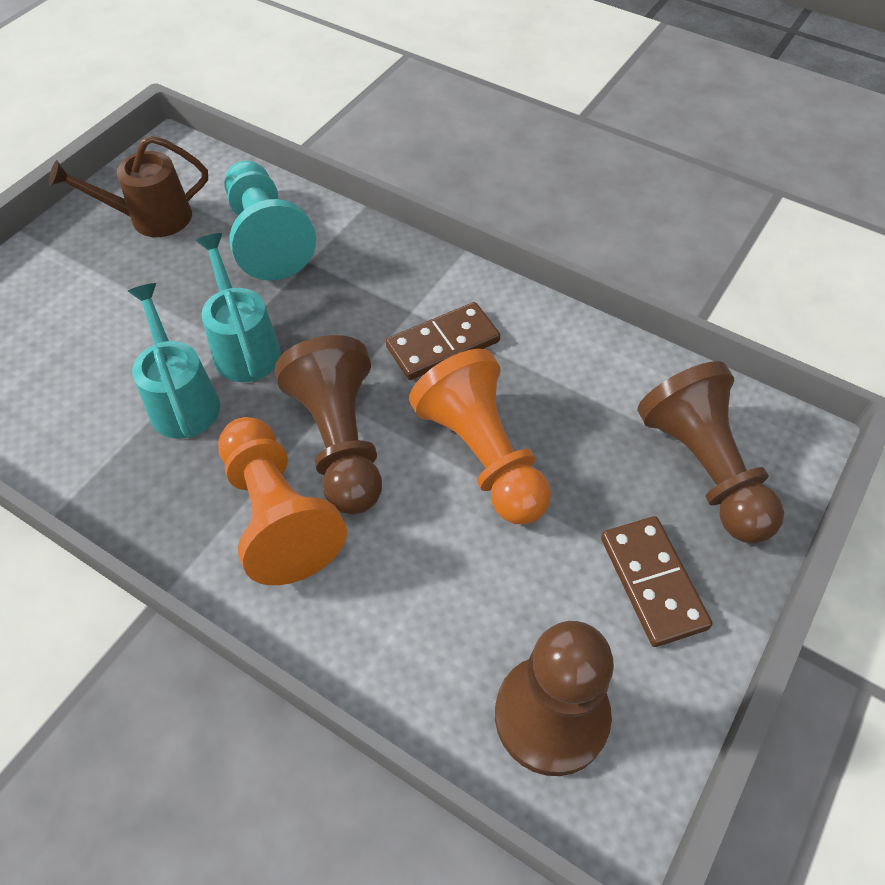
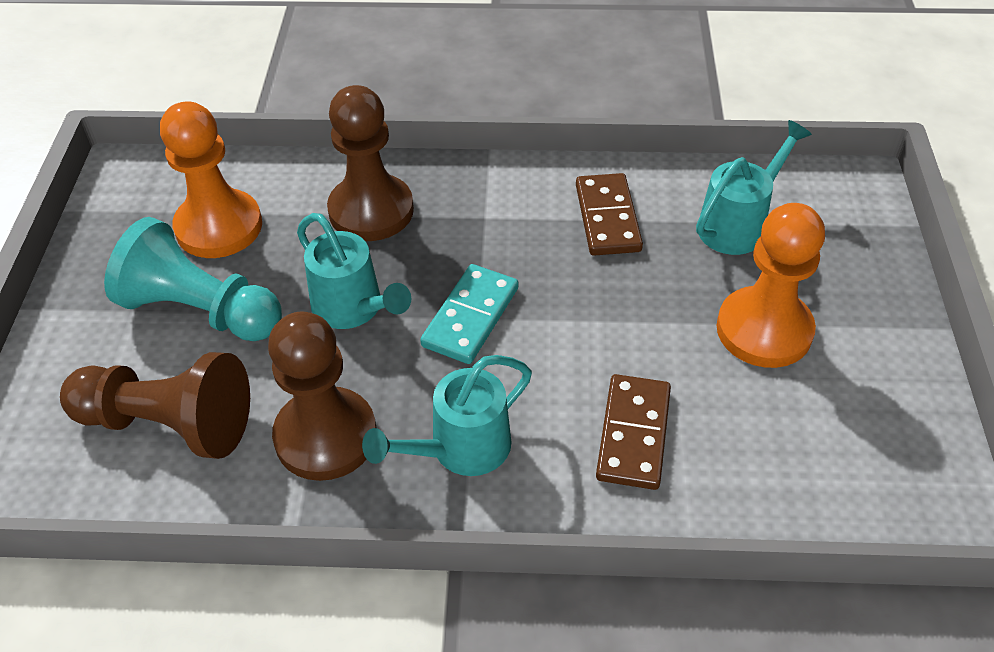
brown watering can: 1 -> 0
turquoise domino: 0 -> 1
turquoise watering can: 2 -> 3

